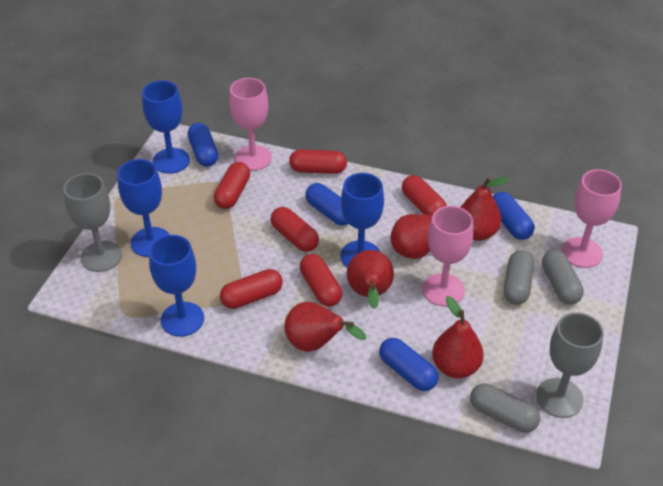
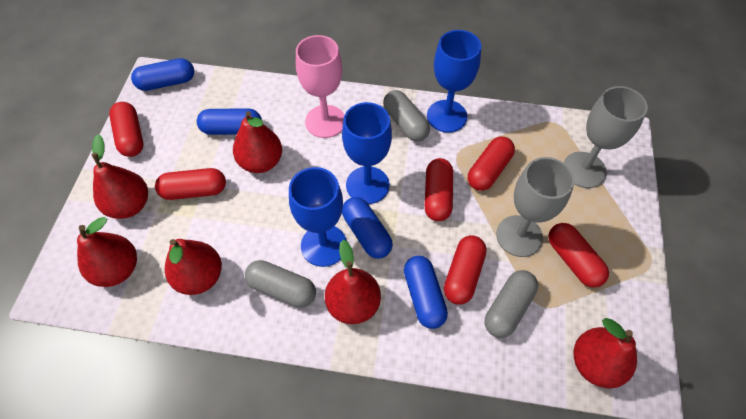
blue goblet: 4 -> 3
pink goblet: 3 -> 1
red pear: 5 -> 6

